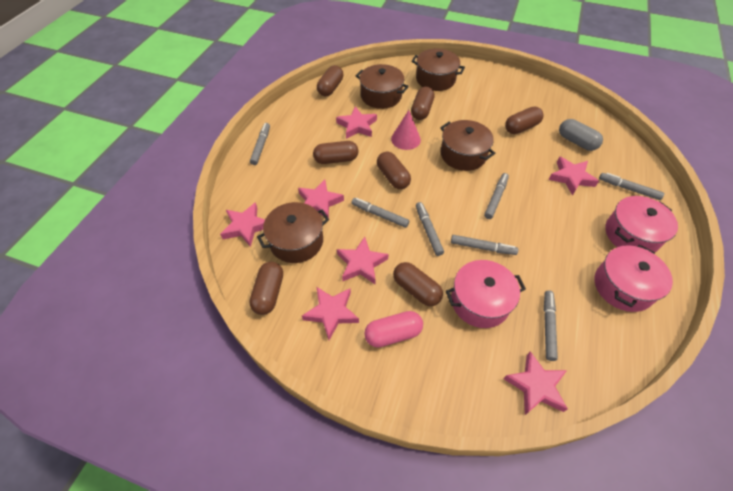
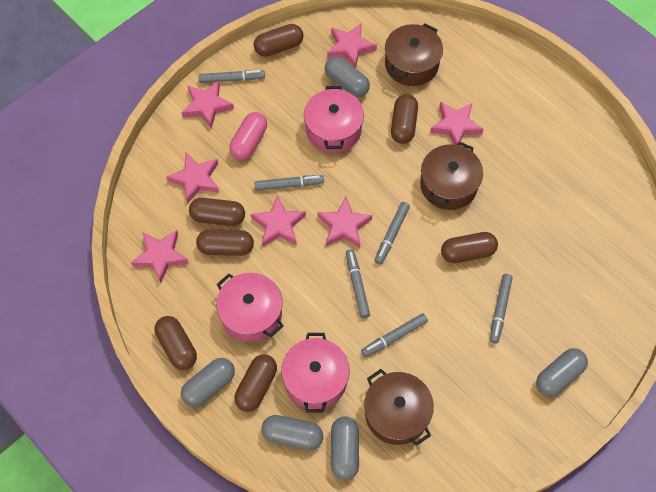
brown pot: 4 -> 3
grey capsule: 1 -> 5
grey marker: 7 -> 6
pink cone: 1 -> 0

